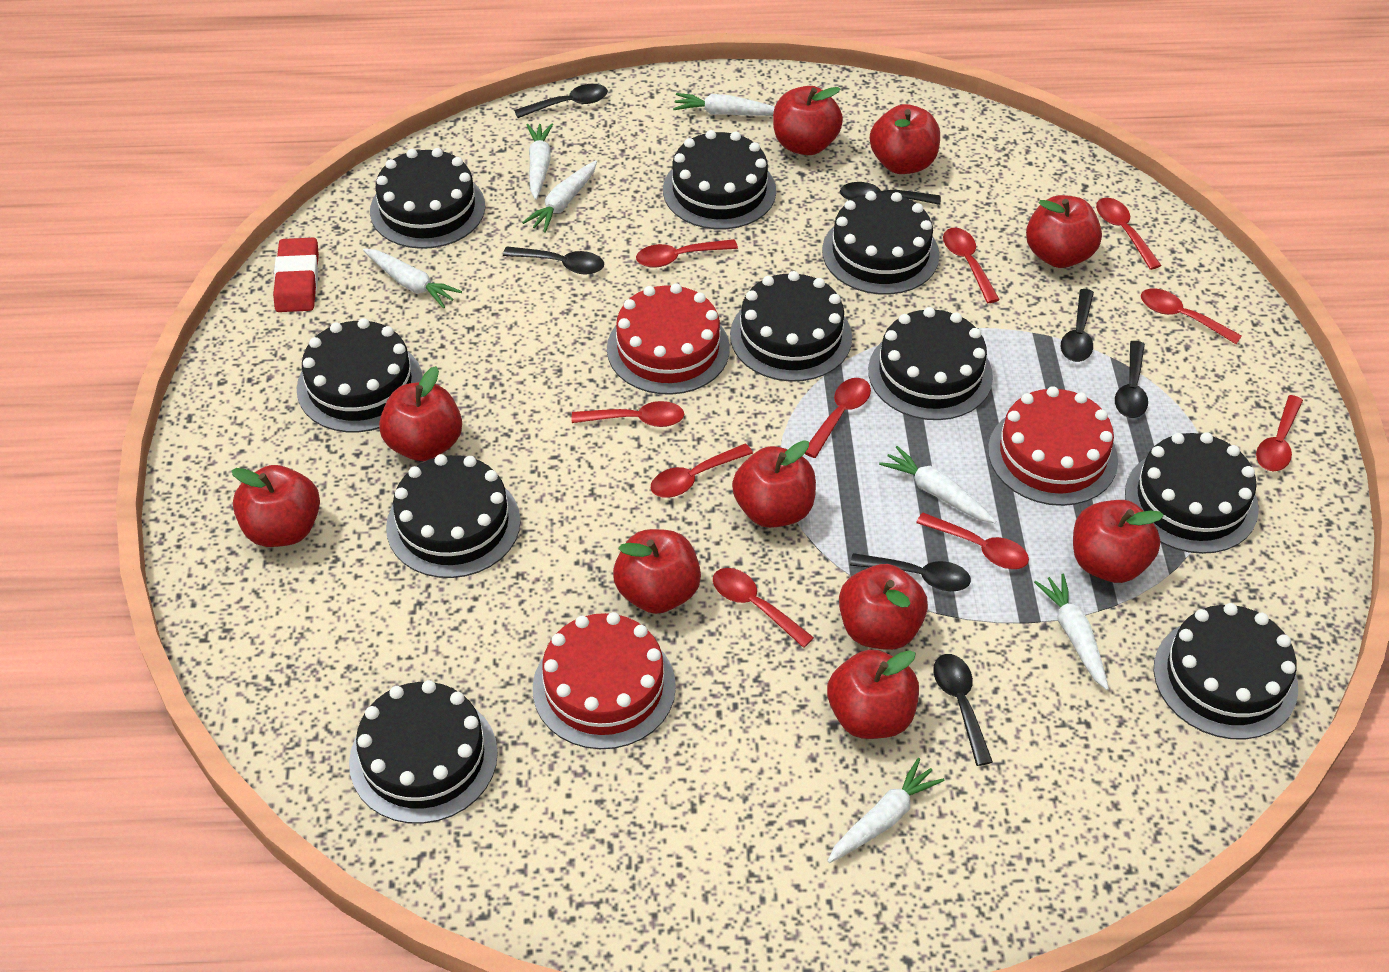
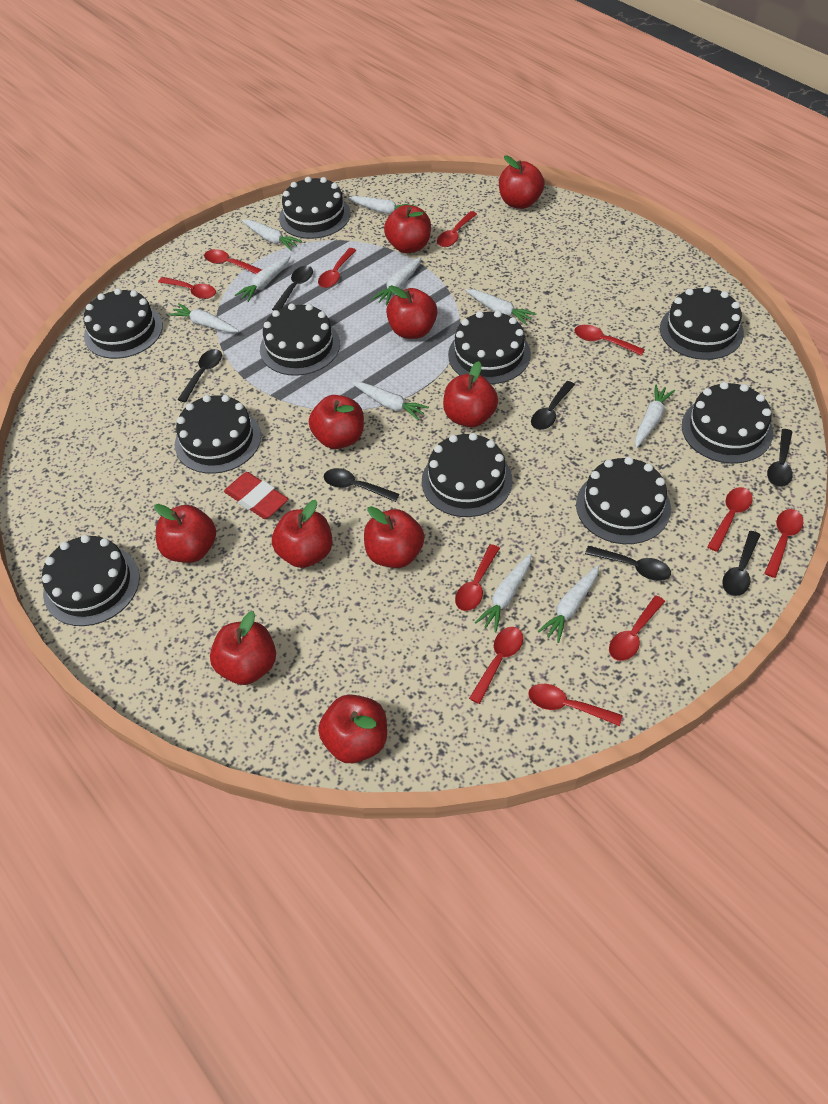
red cake: 3 -> 0
red spoon: 10 -> 11
white carrot: 7 -> 10

